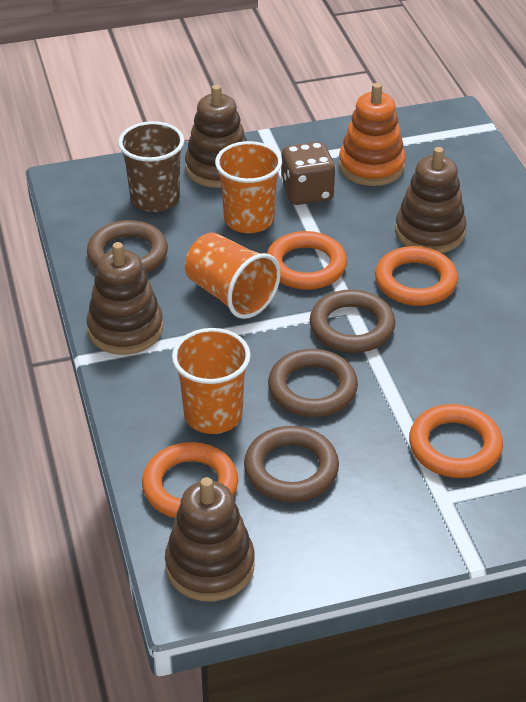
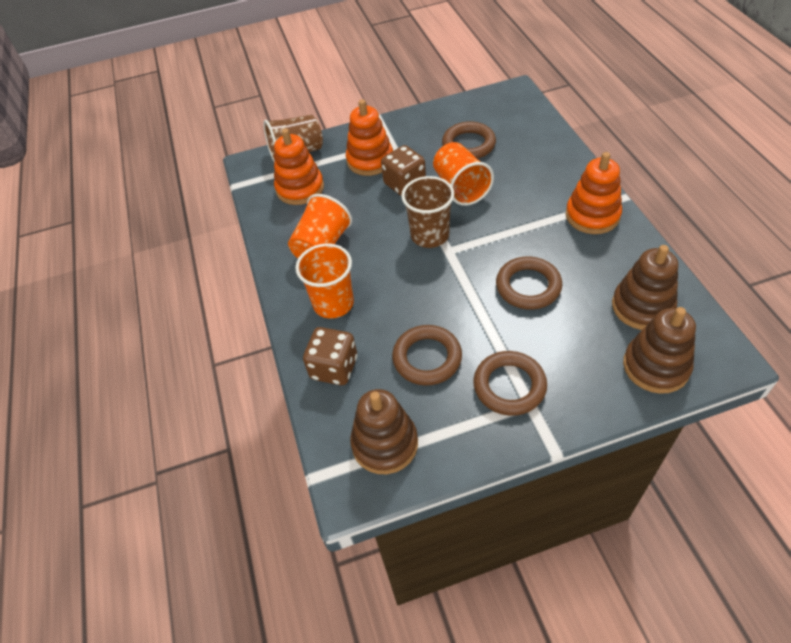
brown cup: 1 -> 2
brown dice: 1 -> 2
brown stacking toy: 4 -> 3
orange ring: 4 -> 0
orange stacking toy: 1 -> 3

